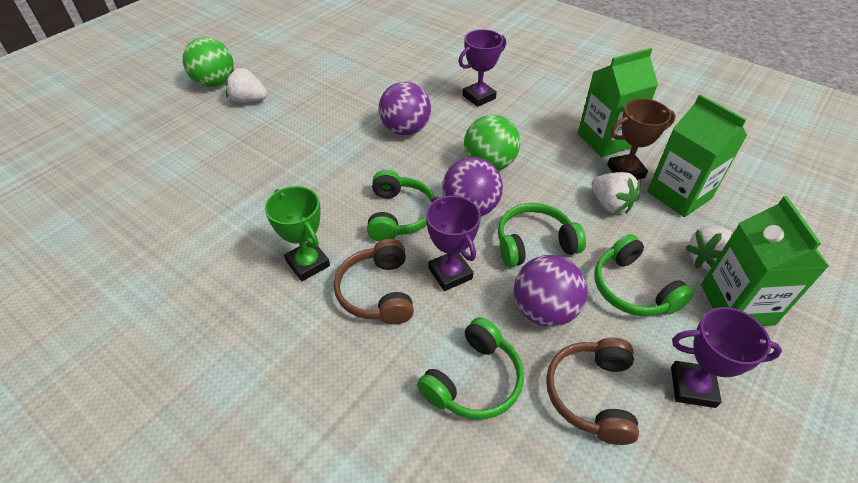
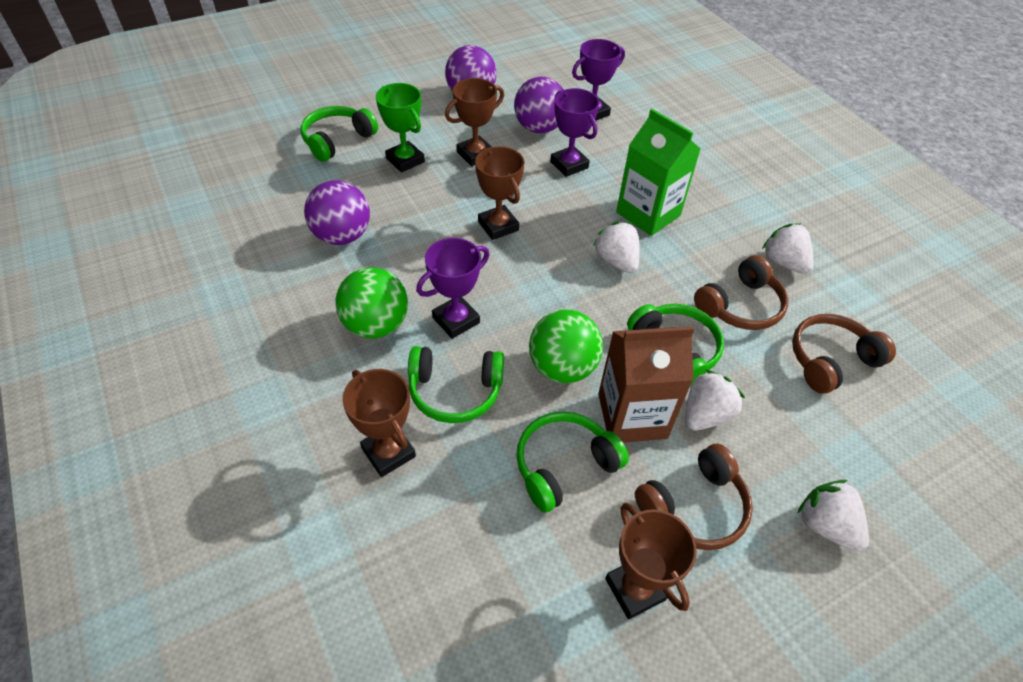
brown carton: 0 -> 1
brown headphones: 2 -> 3
brown trophy: 1 -> 4
green carton: 3 -> 1
white strawberry: 3 -> 4

